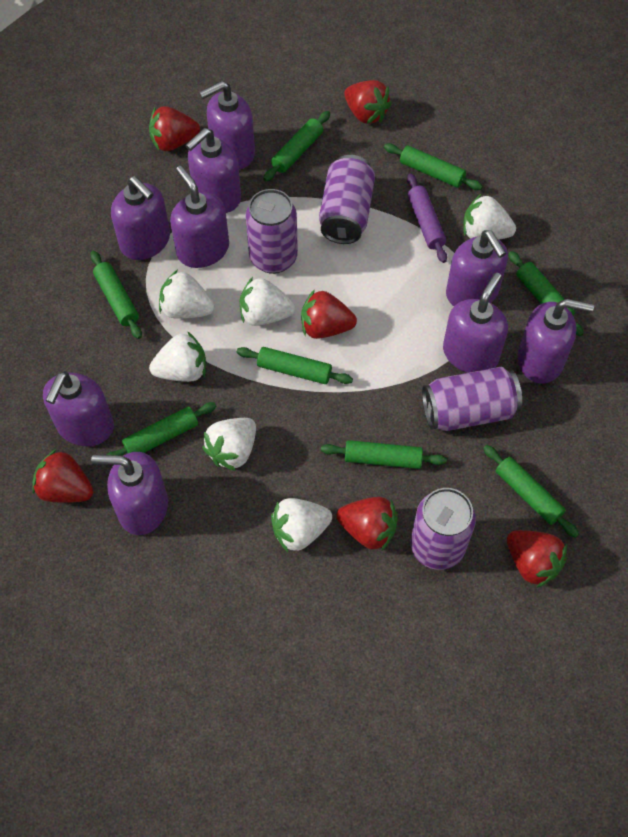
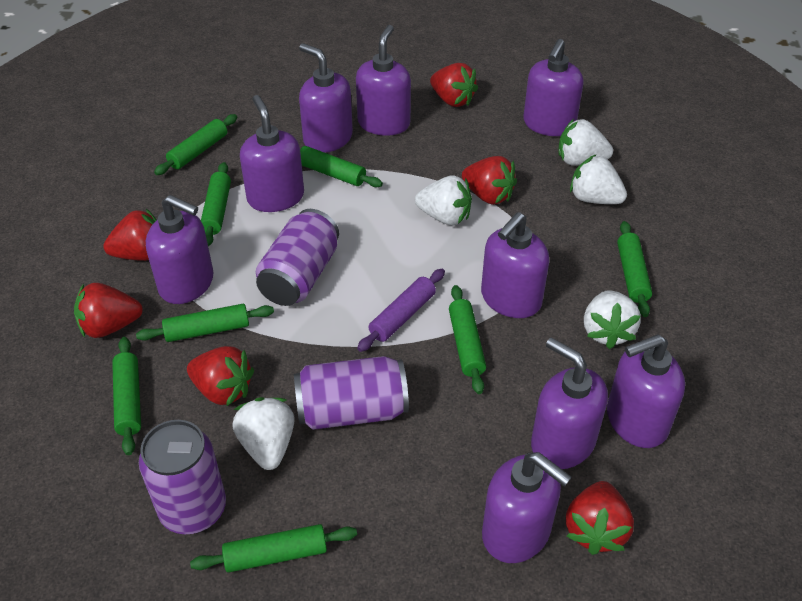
purple can: 4 -> 3
white strawberry: 6 -> 5

